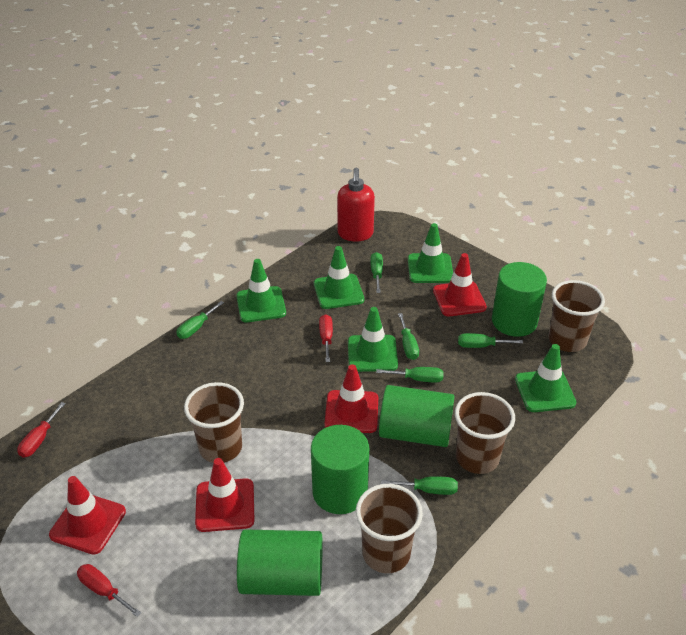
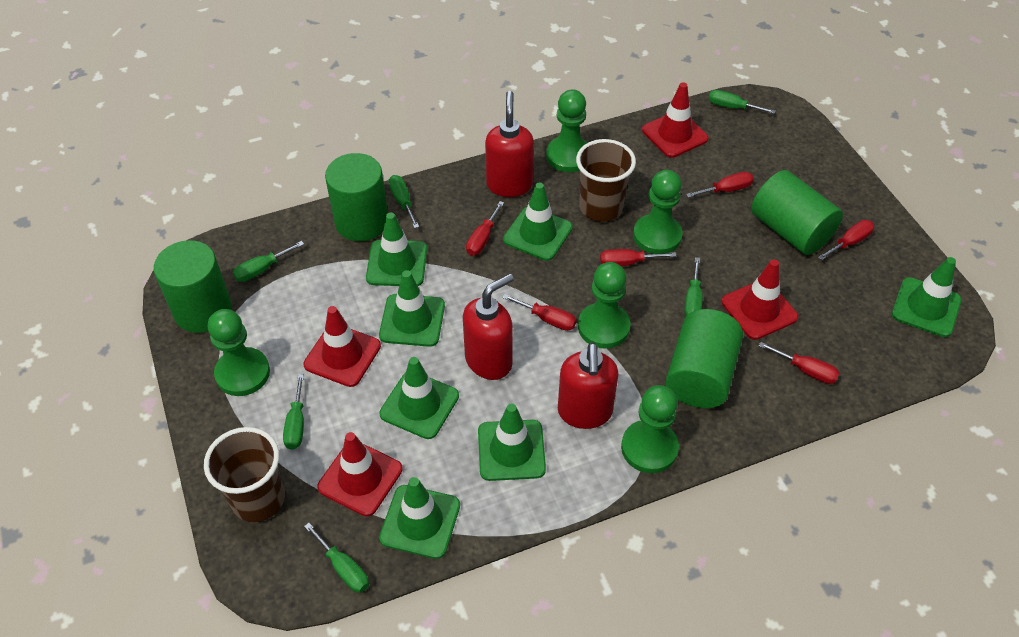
brown cup: 4 -> 2
green pawn: 0 -> 5
green traffic cone: 5 -> 7
red screwdriver: 3 -> 6
red soap dispenser: 1 -> 3

